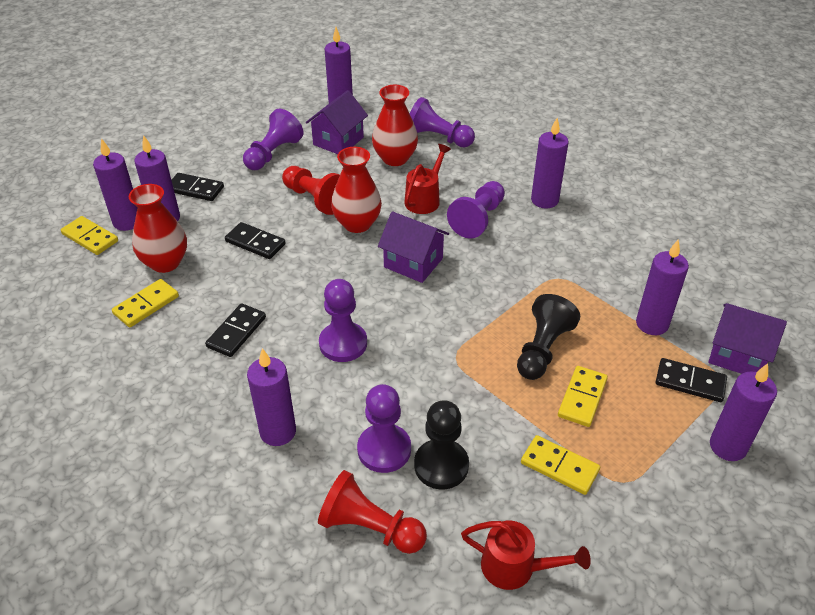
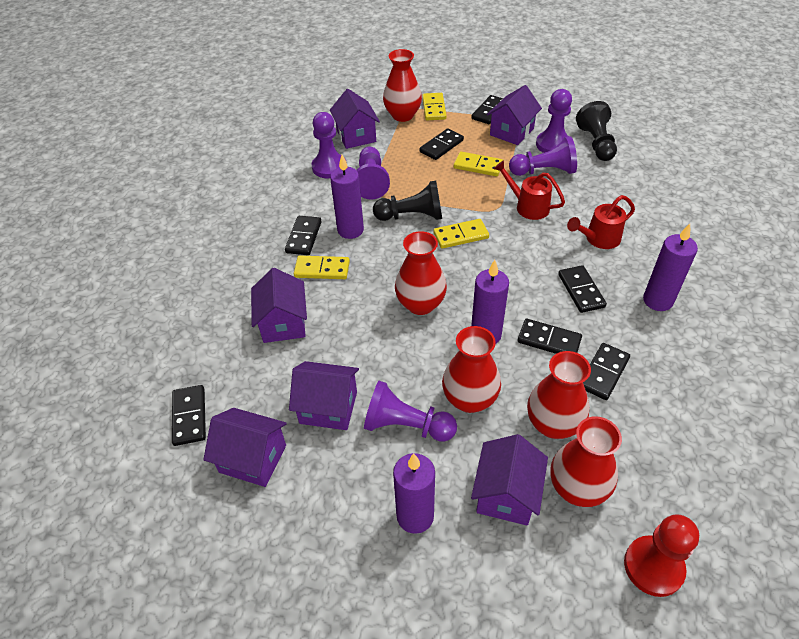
black domino: 4 -> 7
purple candle: 7 -> 4
purple house: 3 -> 6
red pawn: 2 -> 1
red vase: 3 -> 5

